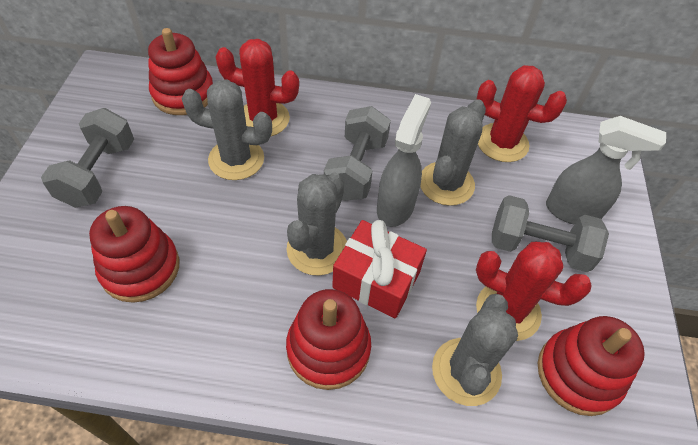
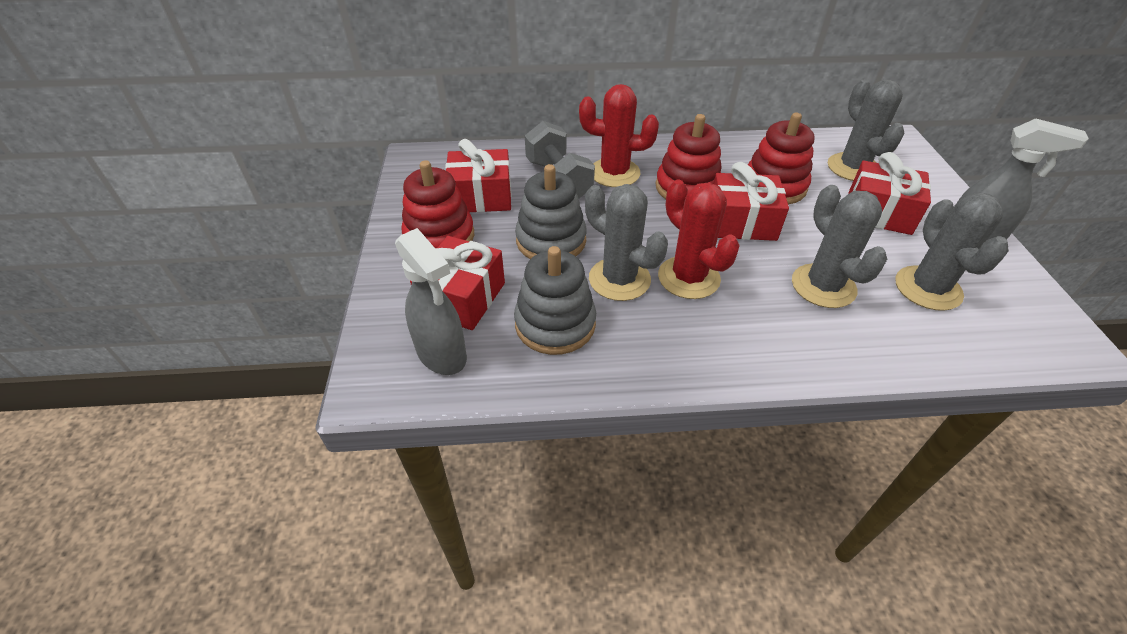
grey dumbbell: 3 -> 1
grey stacking toy: 0 -> 2
red cactus: 3 -> 2
red gift: 1 -> 4
red stacking toy: 4 -> 3

